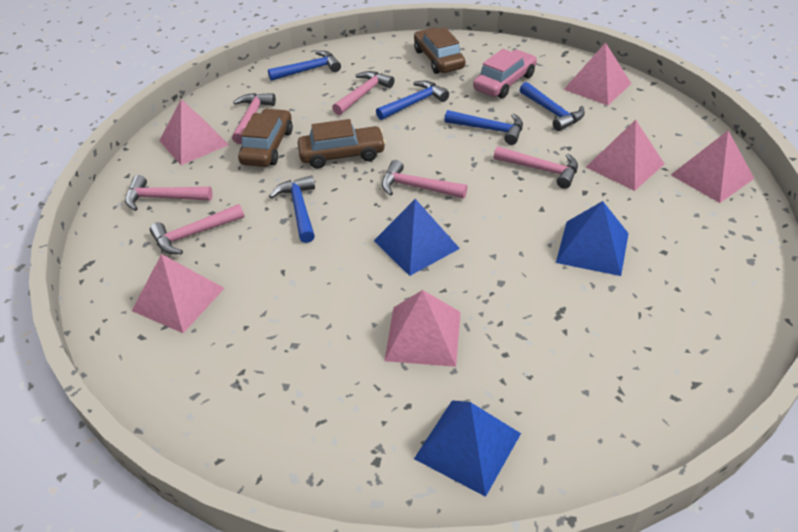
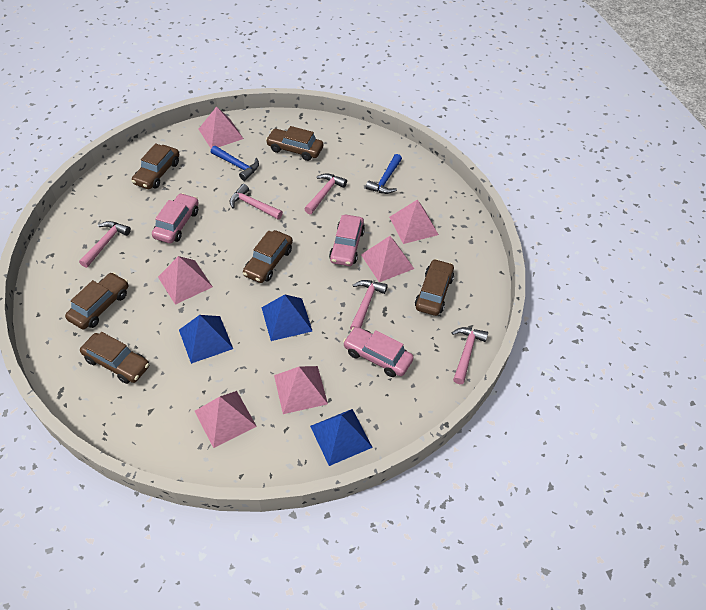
blue hammer: 5 -> 2
brown car: 3 -> 6
pink car: 1 -> 3
pink hammer: 6 -> 5

